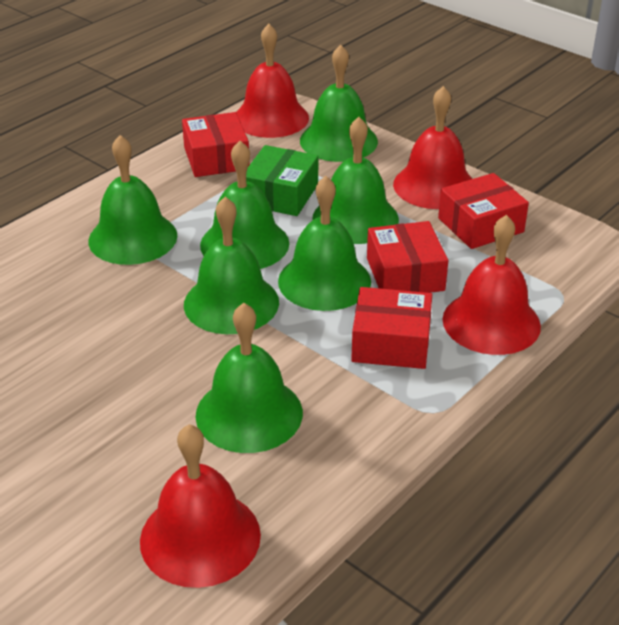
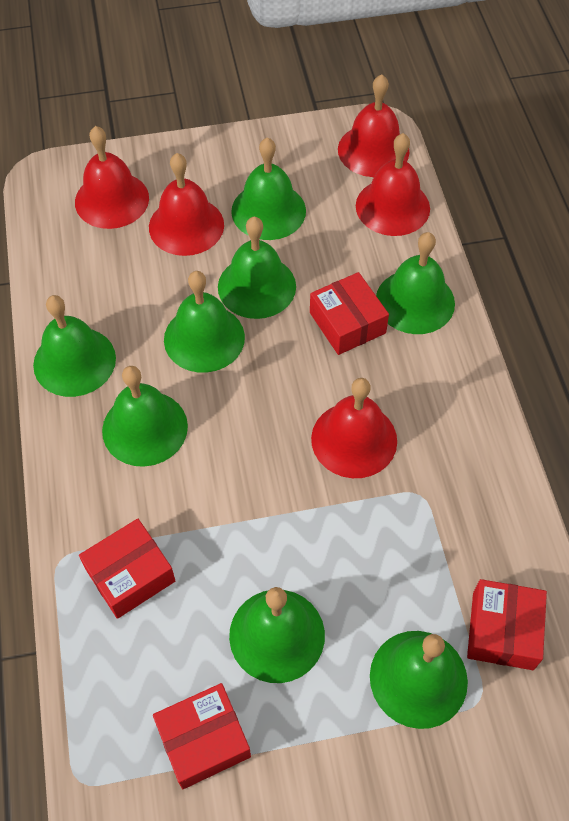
green bell: 7 -> 8
green box: 1 -> 0
red bell: 4 -> 5

